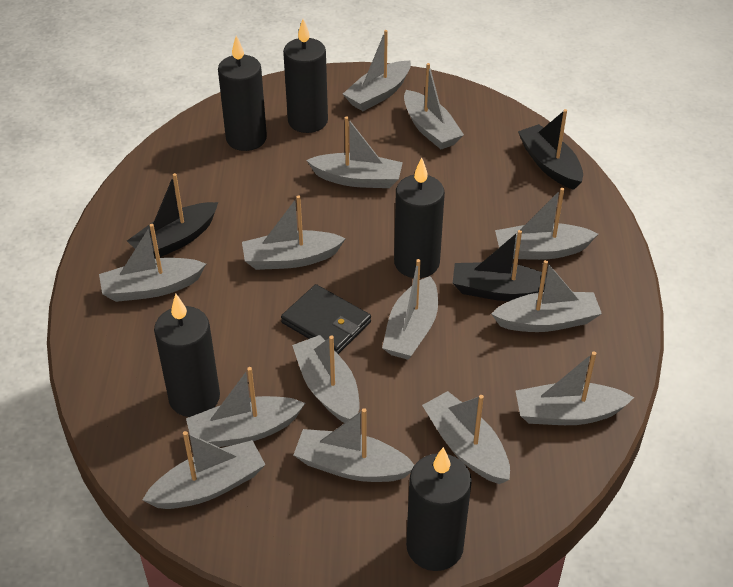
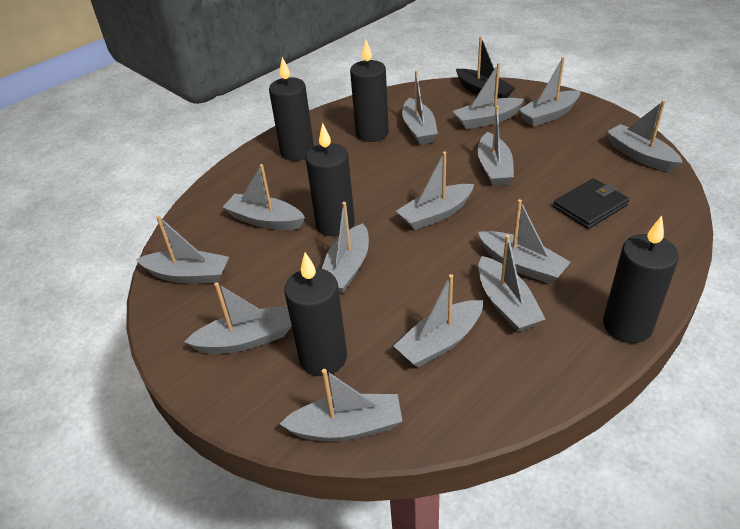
black boat: 3 -> 1

